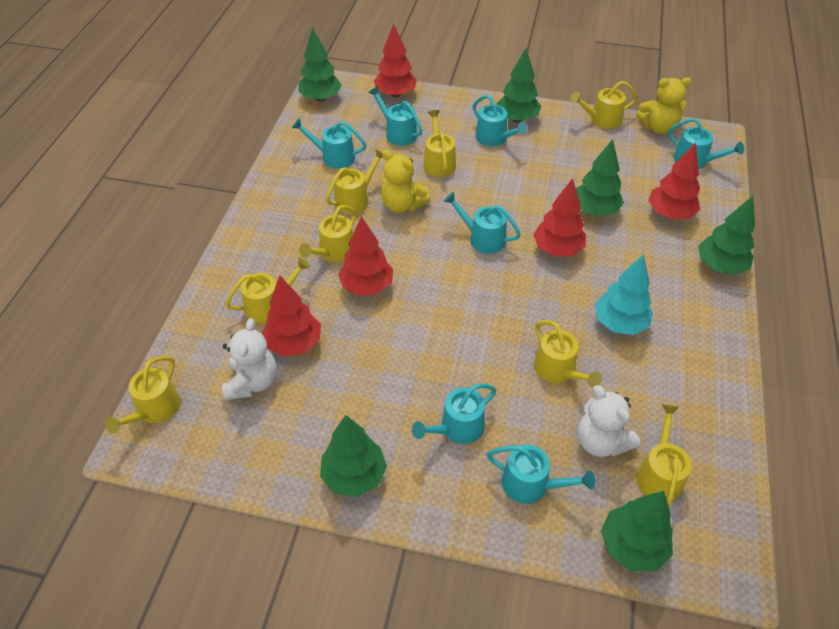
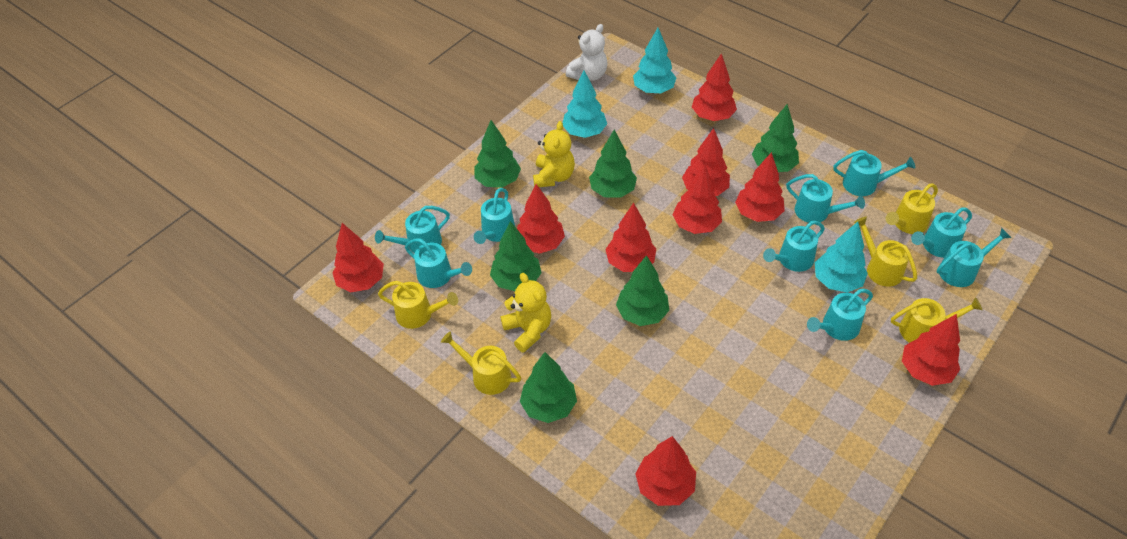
red tree: 5 -> 9
turquoise tree: 1 -> 3
turquoise watering can: 7 -> 9
white teddy bear: 2 -> 1
yellow watering can: 8 -> 5

